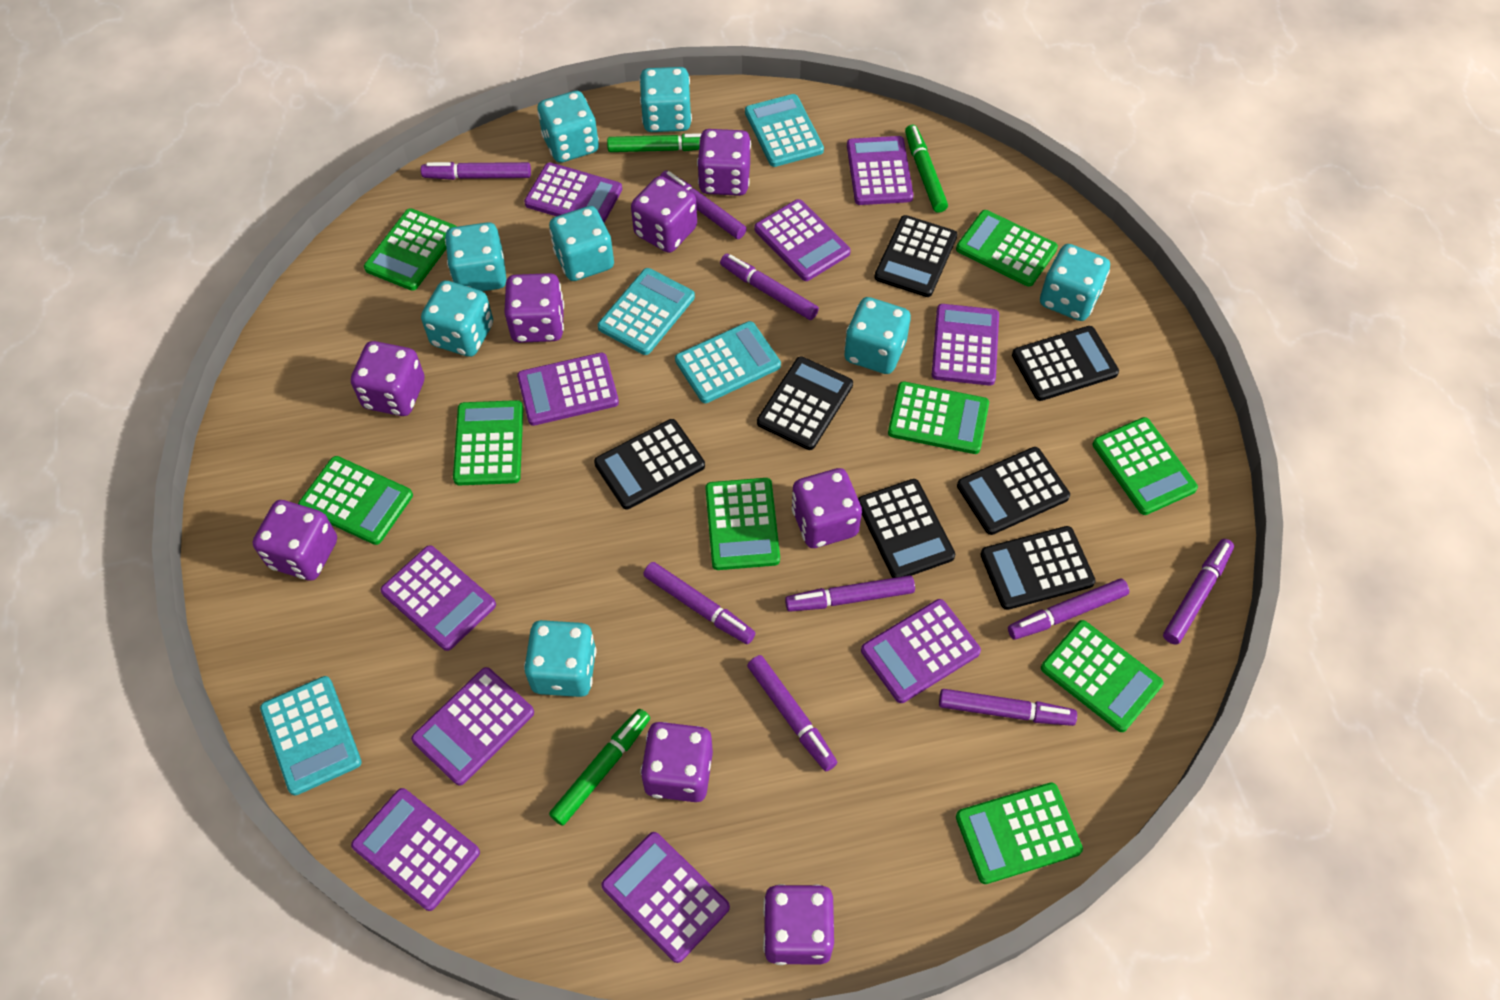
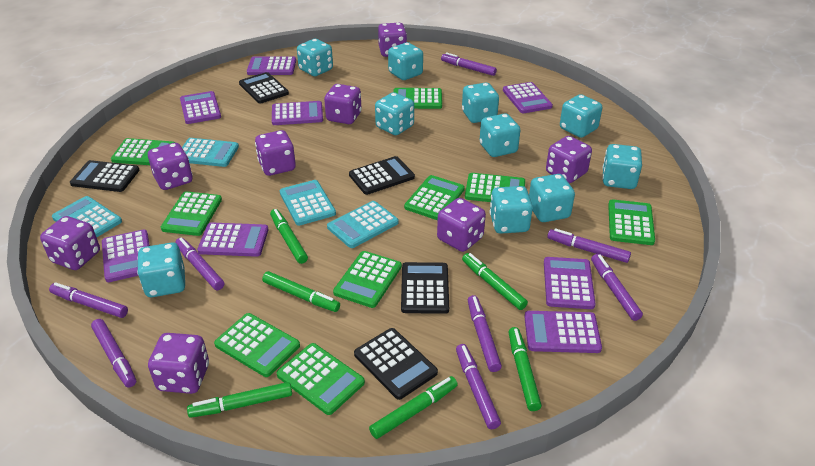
black calculator: 7 -> 5
green marker: 3 -> 6
purple calculator: 10 -> 8
purple marker: 9 -> 8
turquoise dice: 8 -> 10

